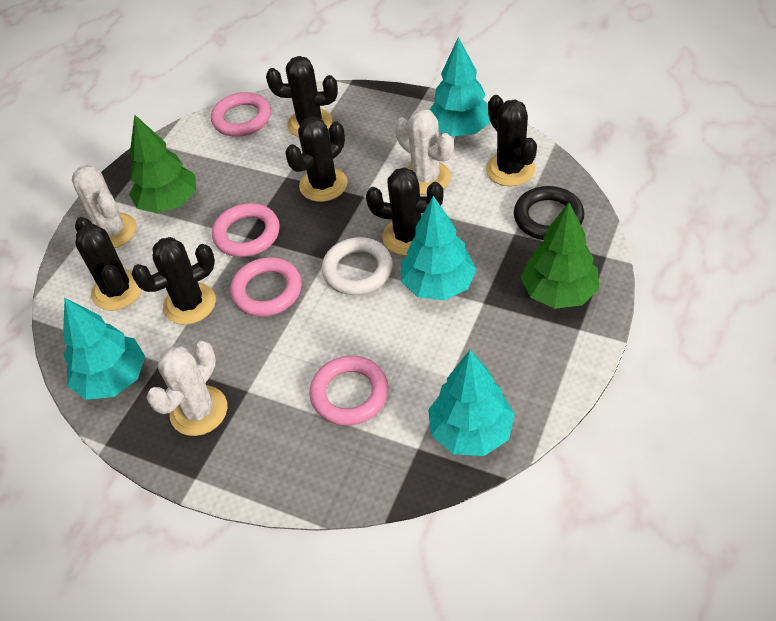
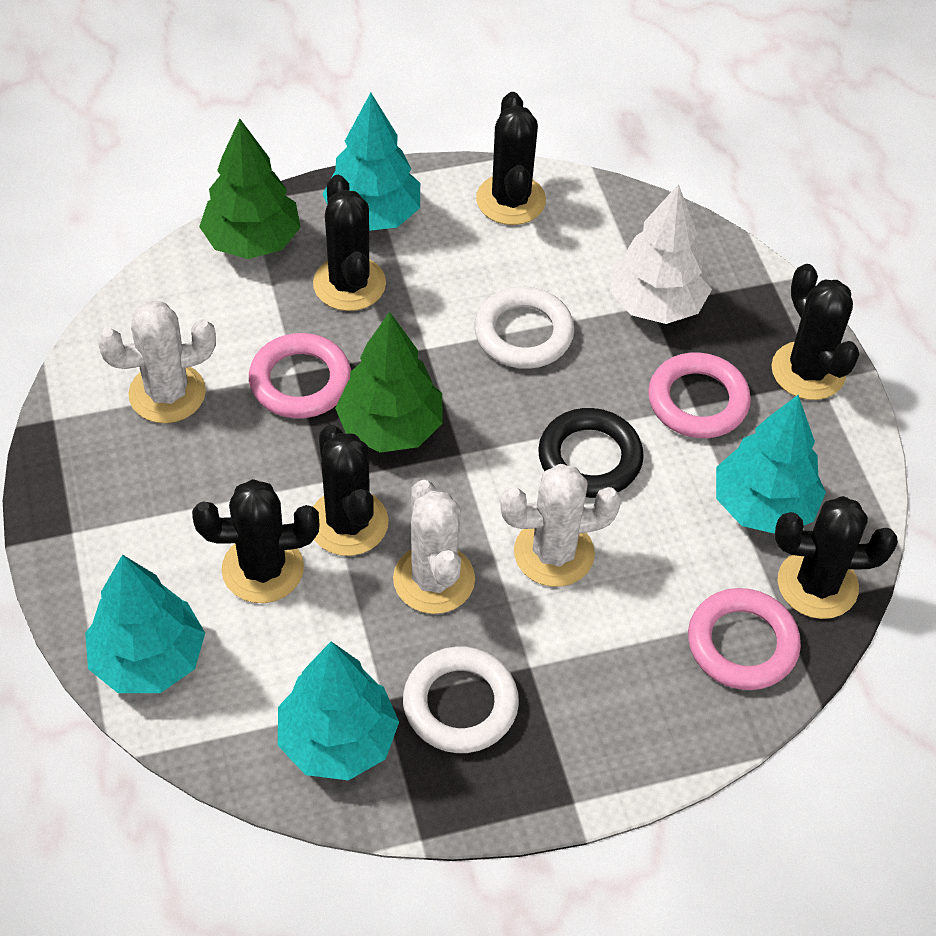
pink ring: 4 -> 3
white ring: 1 -> 2
white tree: 0 -> 1

